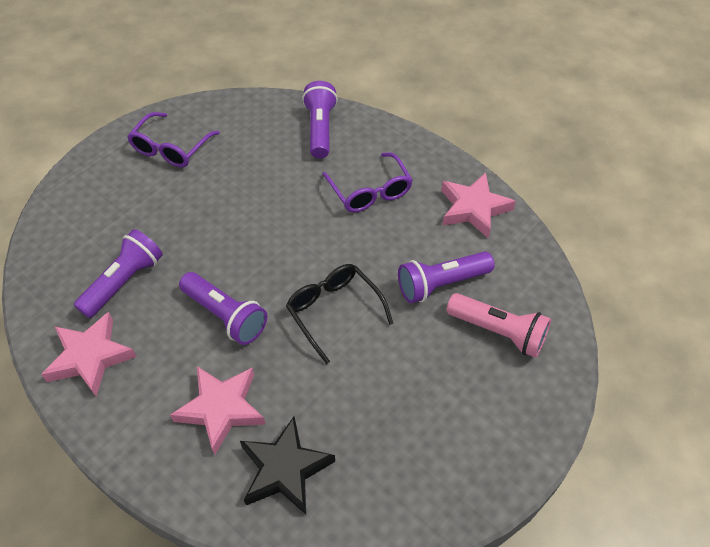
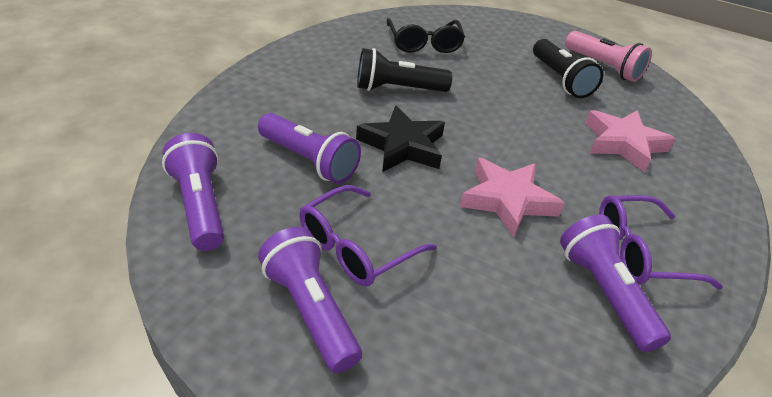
black flashlight: 0 -> 2
pink star: 3 -> 2

